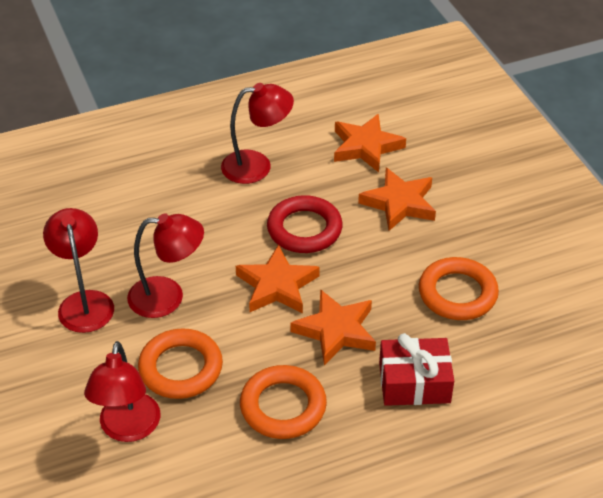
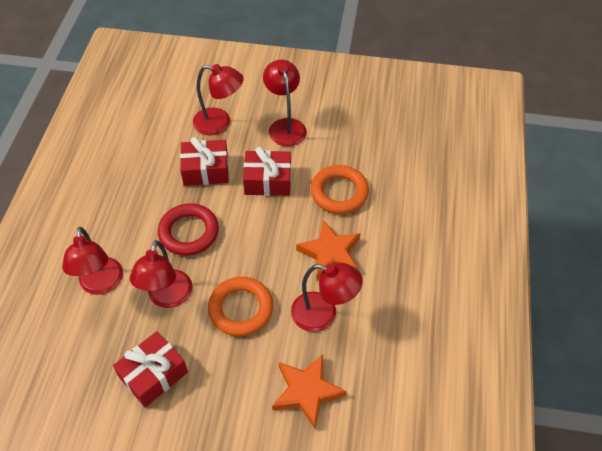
orange ring: 3 -> 2
orange star: 4 -> 2
red gift: 1 -> 3
red lamp: 4 -> 5

